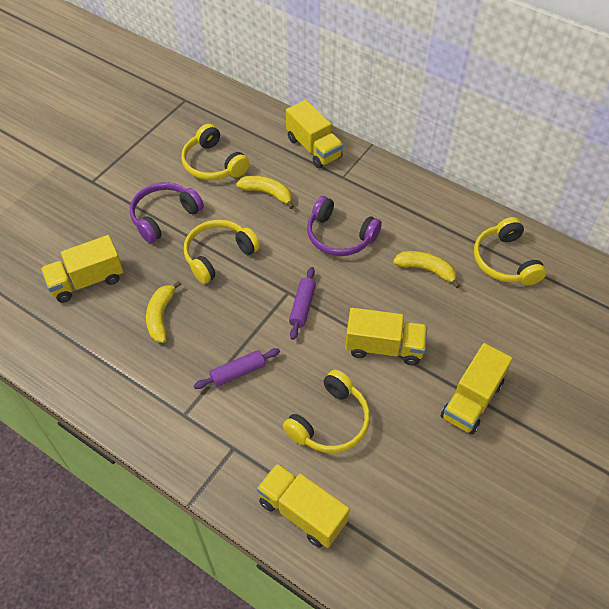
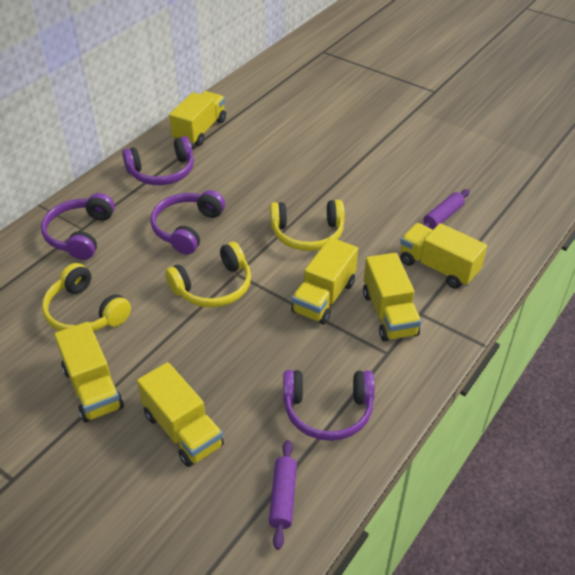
purple headphones: 2 -> 4
yellow banana: 3 -> 0
yellow headphones: 4 -> 3
yellow truck: 5 -> 6

